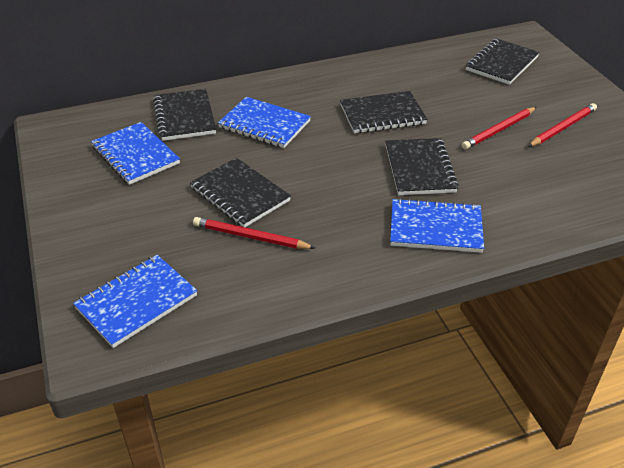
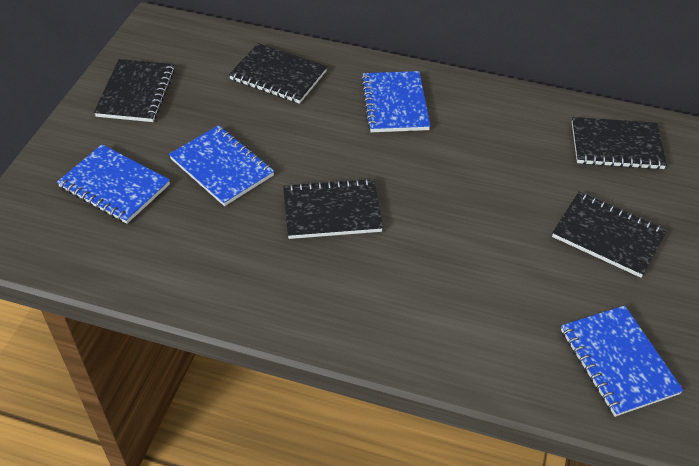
red pencil: 3 -> 0

